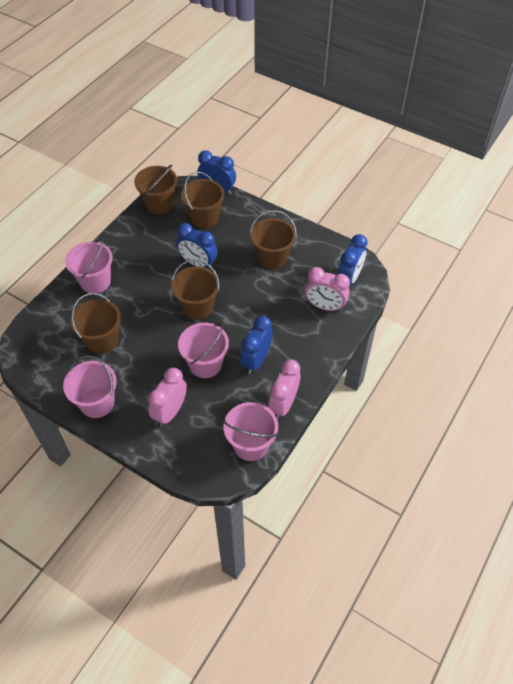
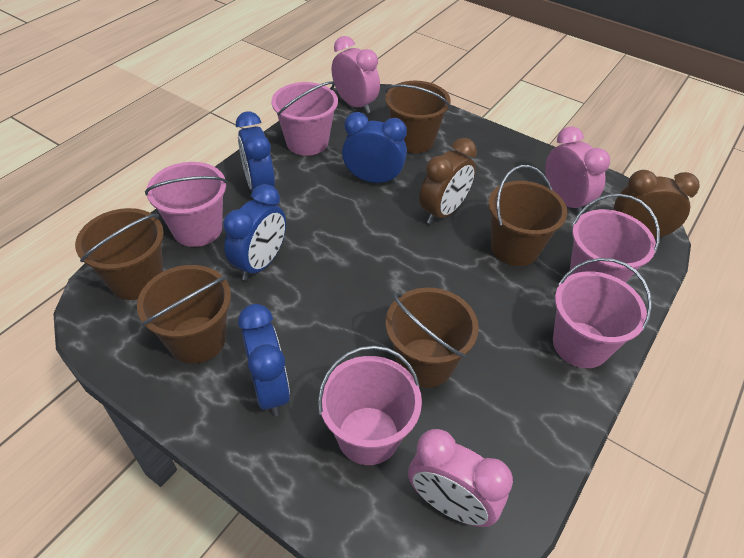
brown clock: 0 -> 2
pink bucket: 4 -> 5

